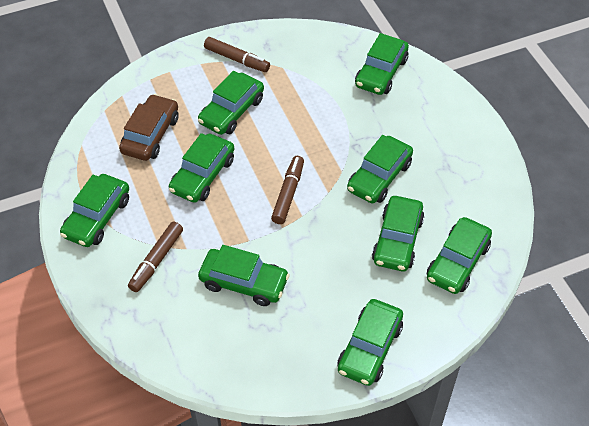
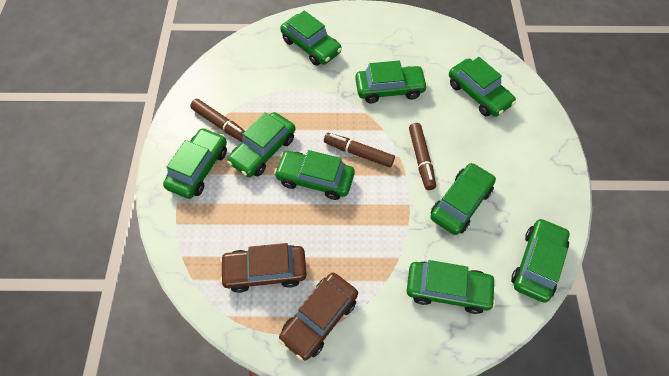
brown car: 1 -> 2

